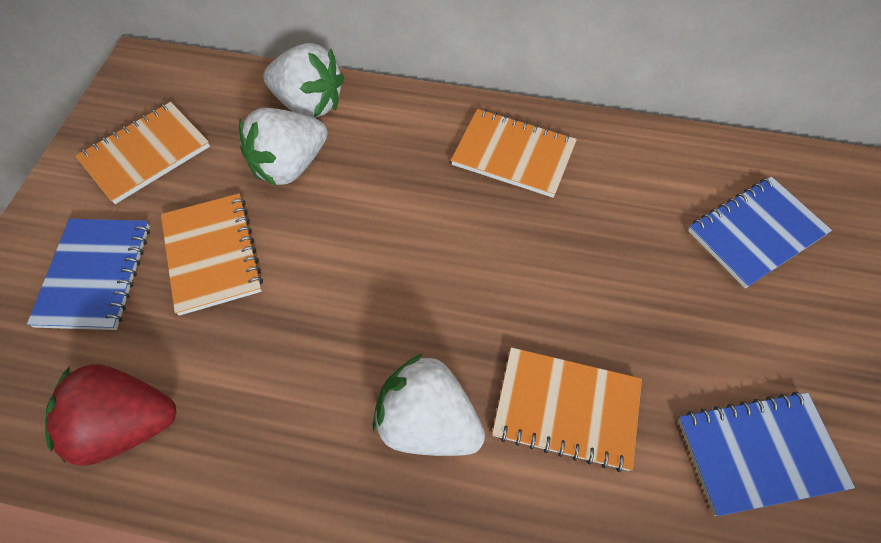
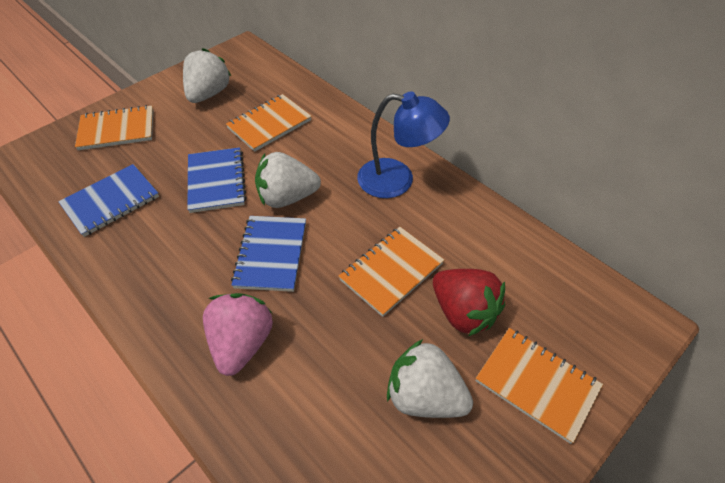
blue lamp: 0 -> 1
pink strawberry: 0 -> 1

